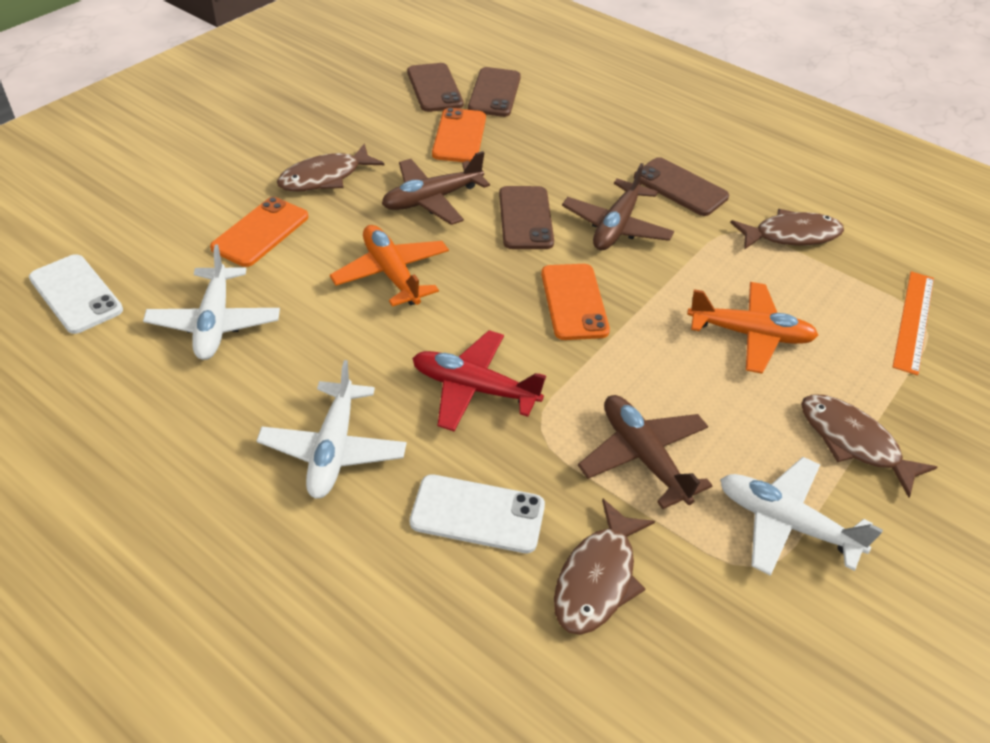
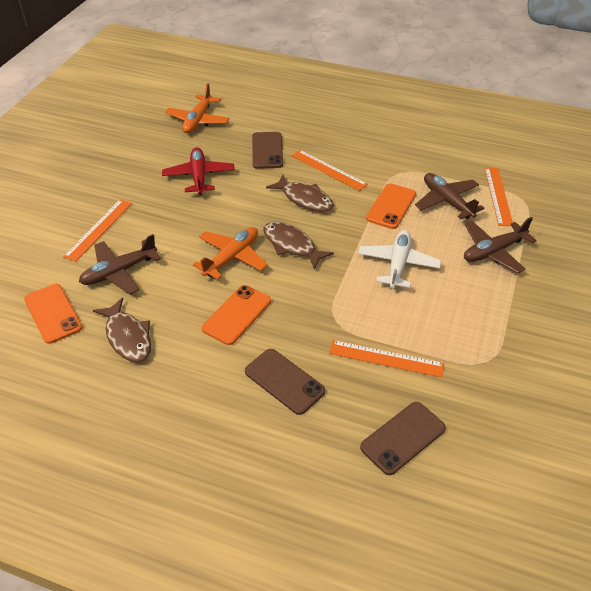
brown fish: 4 -> 3
brown phone: 4 -> 3
orange ruler: 1 -> 4
white phone: 2 -> 0
white plane: 3 -> 1

